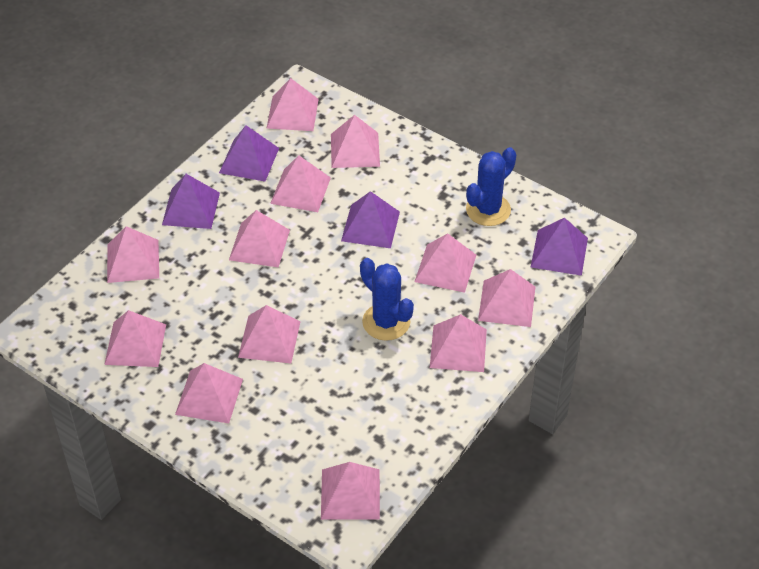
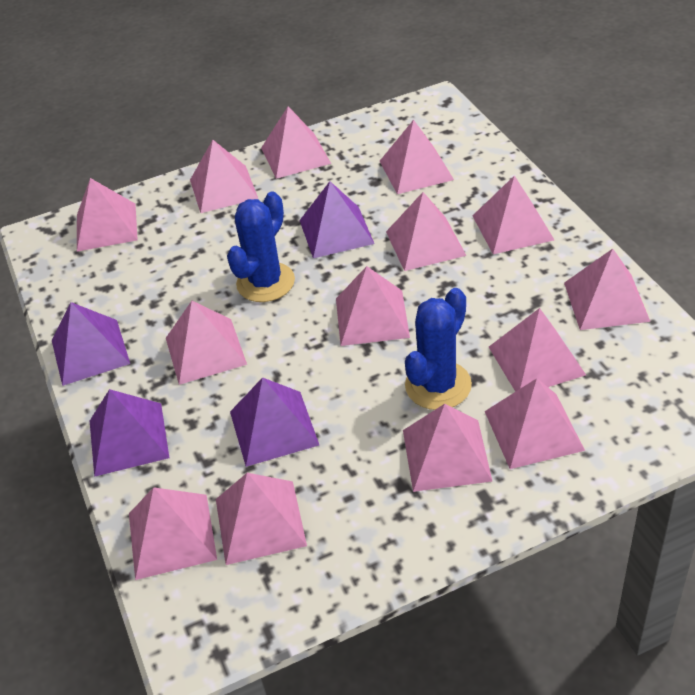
pink pyramid: 12 -> 14

